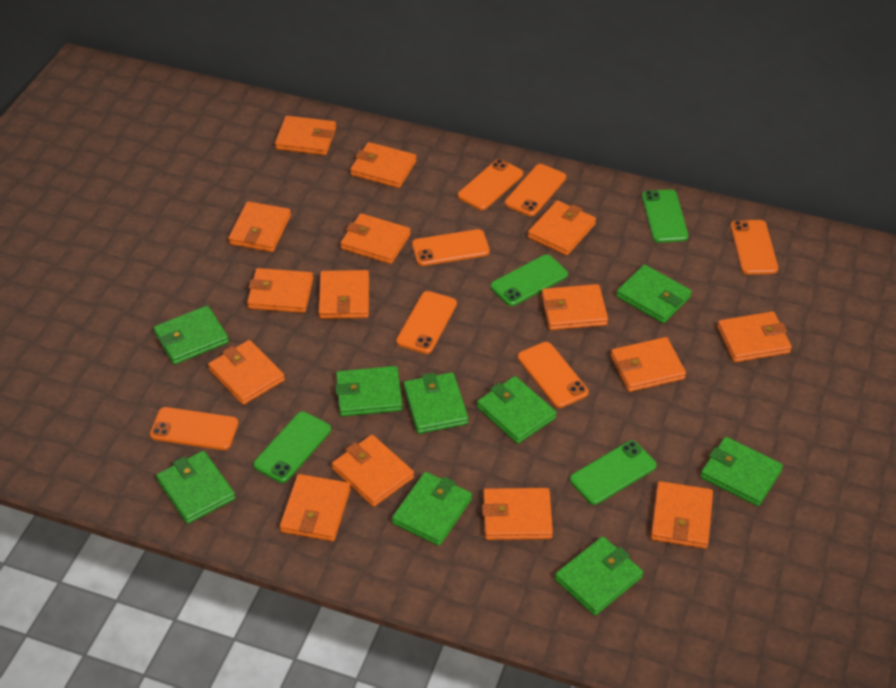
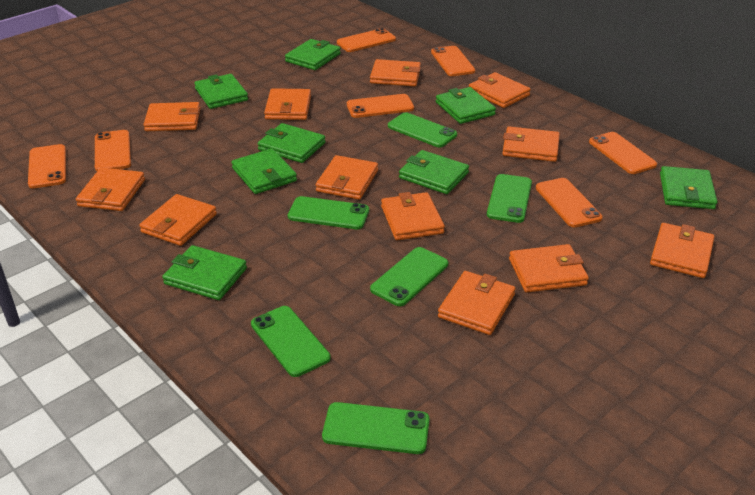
green phone: 4 -> 6
green wallet: 9 -> 8
orange wallet: 15 -> 12

